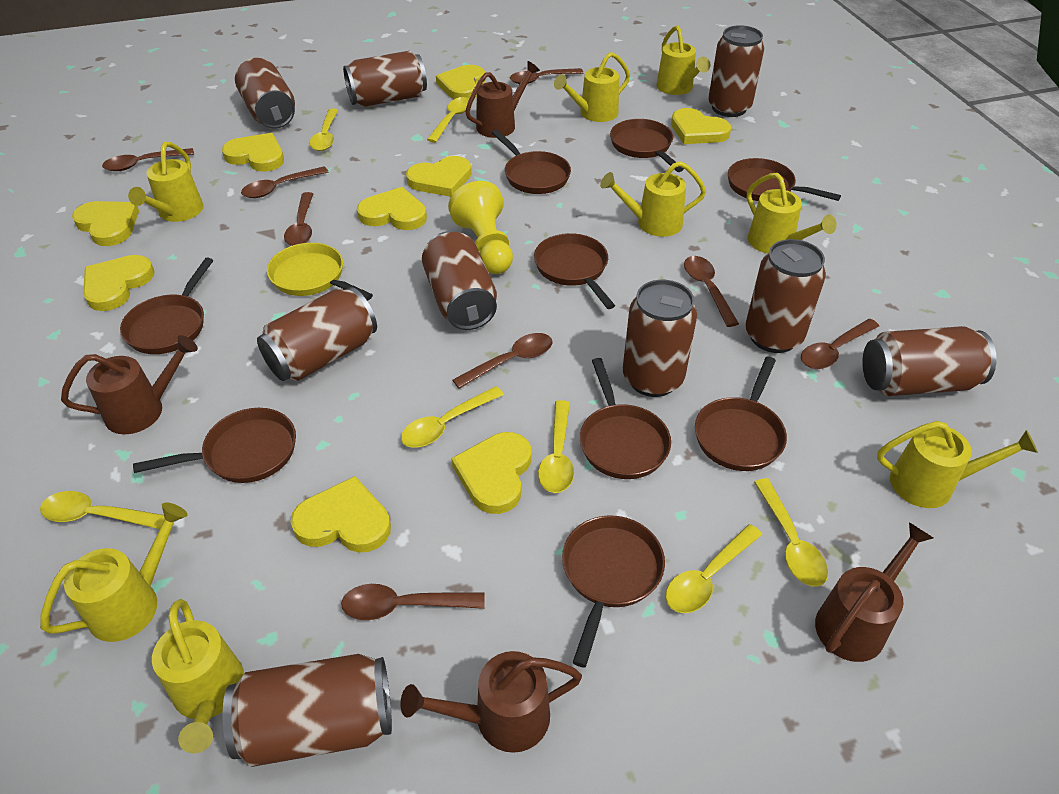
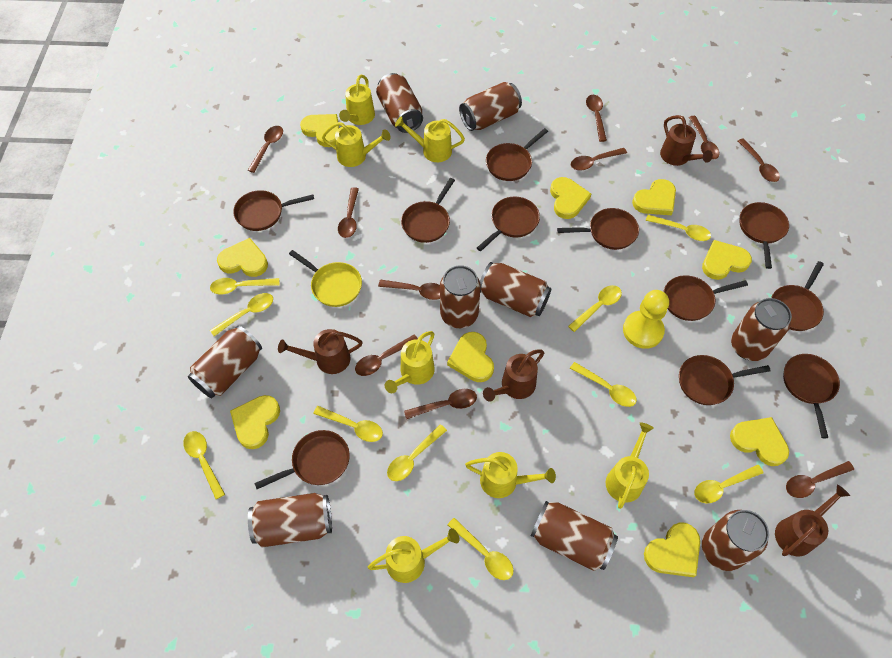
brown pan: 9 -> 11
brown spoon: 8 -> 10
yellow spoon: 7 -> 10
yellow watering can: 8 -> 7

